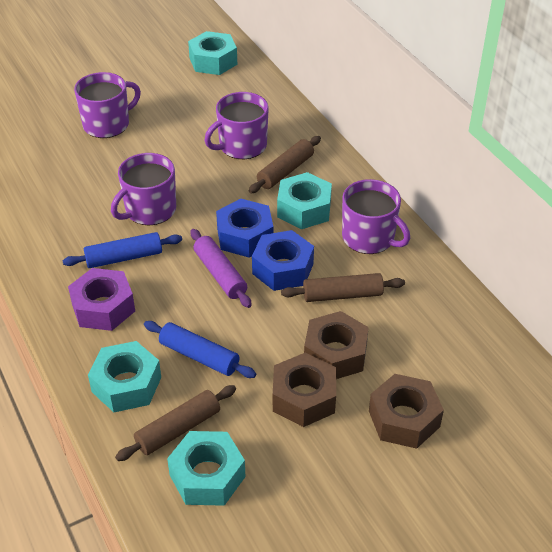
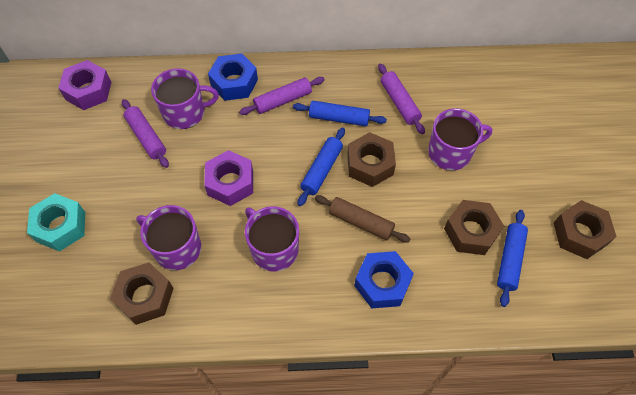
blue rolling pin: 2 -> 3
brown nut: 3 -> 4
brown rolling pin: 3 -> 1
purple nut: 1 -> 2
purple rolling pin: 1 -> 3
turquoise nut: 4 -> 1

